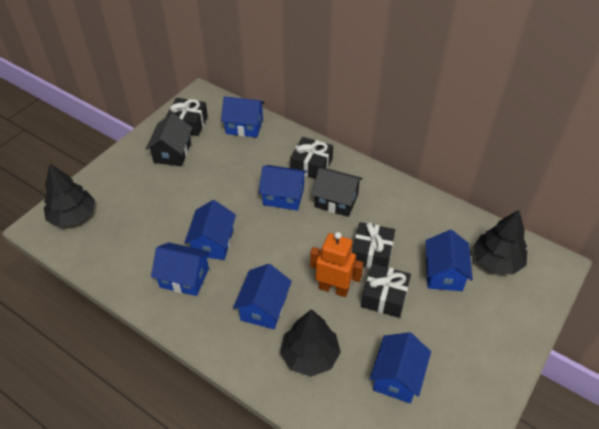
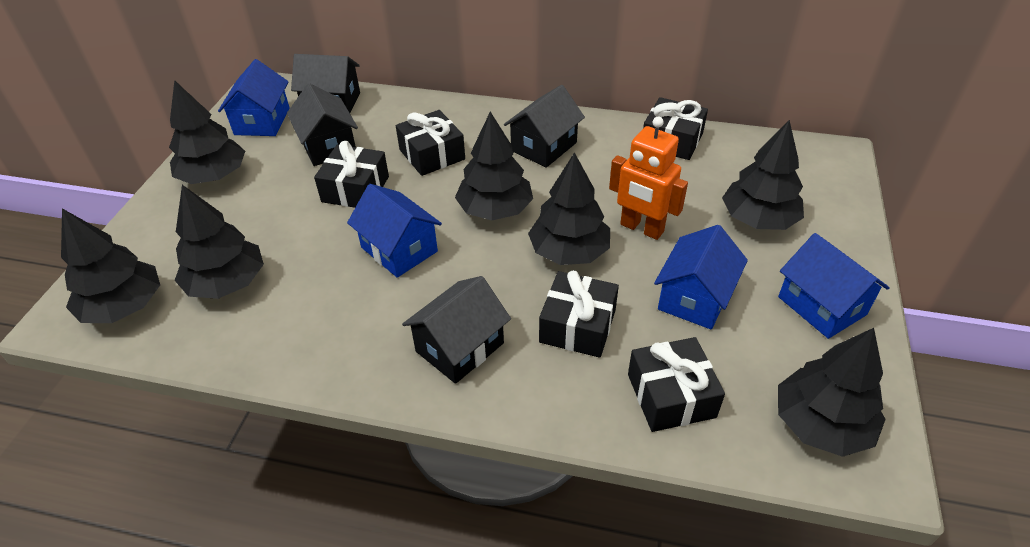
black gift: 4 -> 5
black house: 2 -> 4
black tree: 3 -> 7
blue house: 7 -> 4

